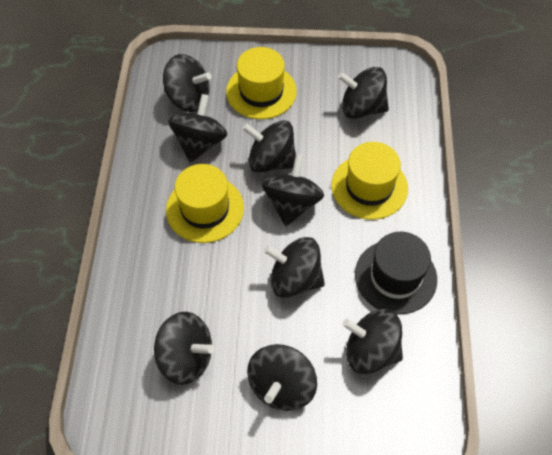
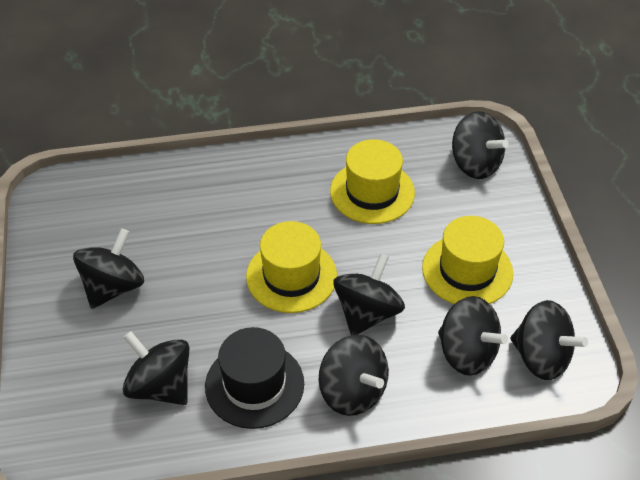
black spinning top: 9 -> 7

